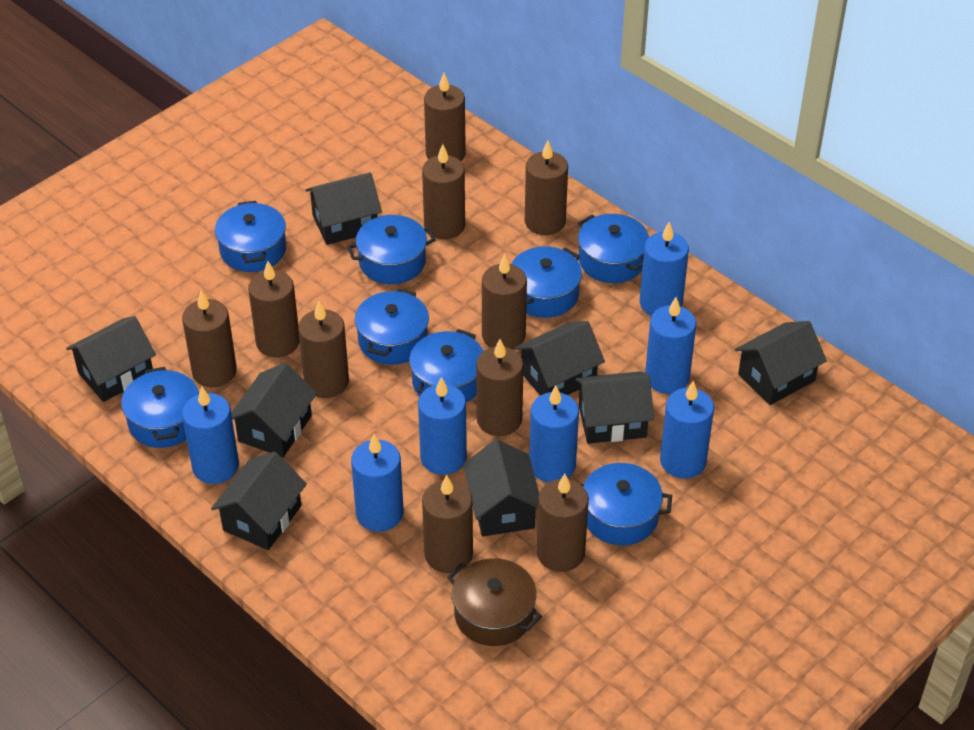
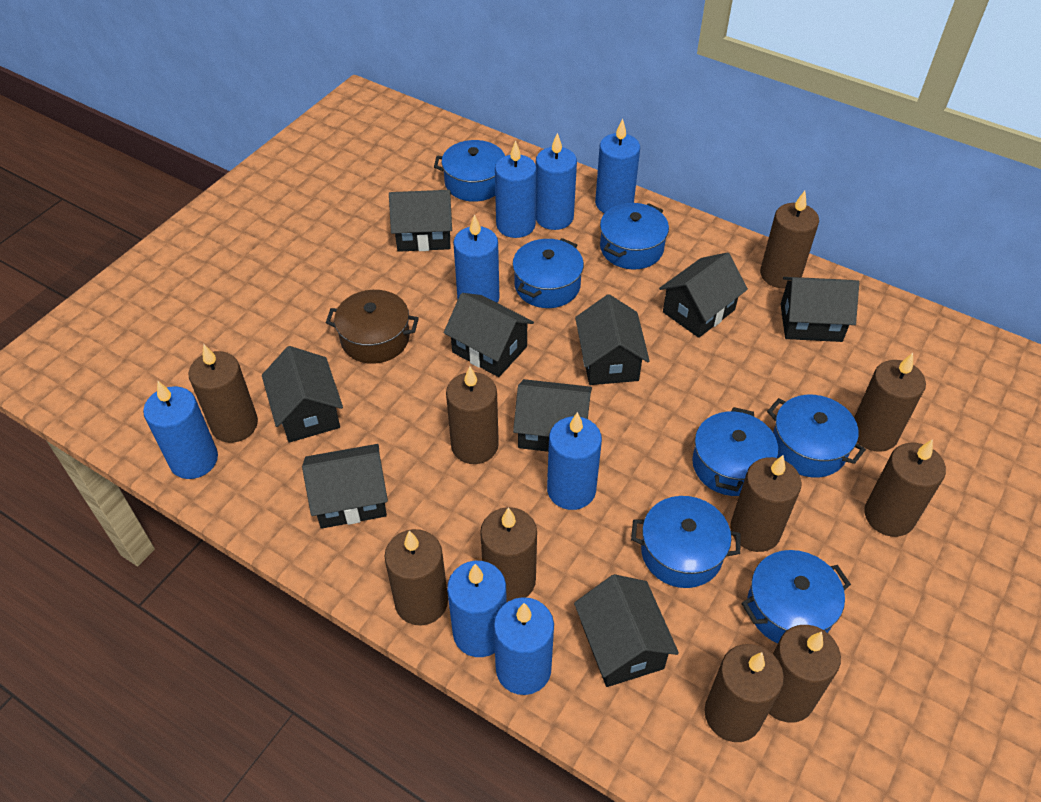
black house: 8 -> 9
blue candle: 7 -> 8
blue pot: 8 -> 7

